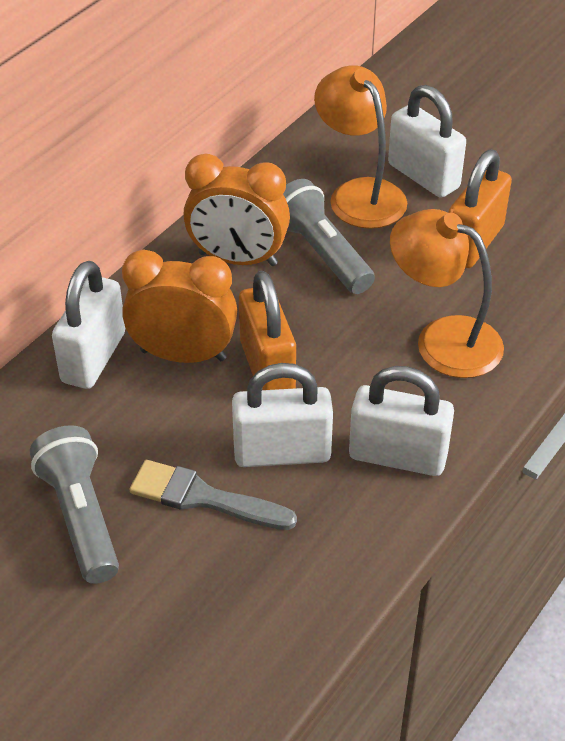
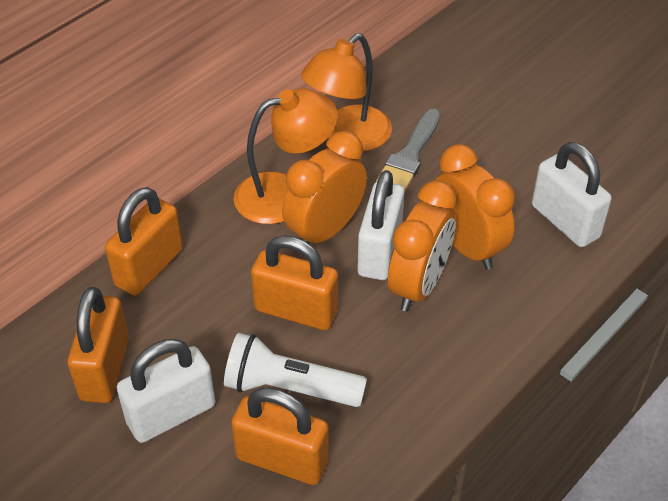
grey flashlight: 2 -> 0
orange clock: 2 -> 3
orange padlock: 2 -> 4
white flashlight: 0 -> 1
white padlock: 4 -> 3

